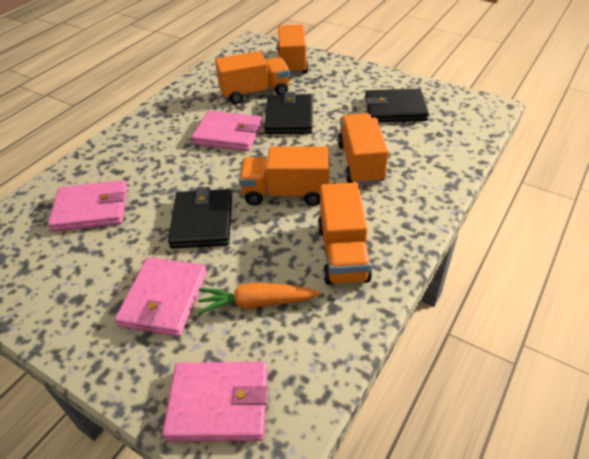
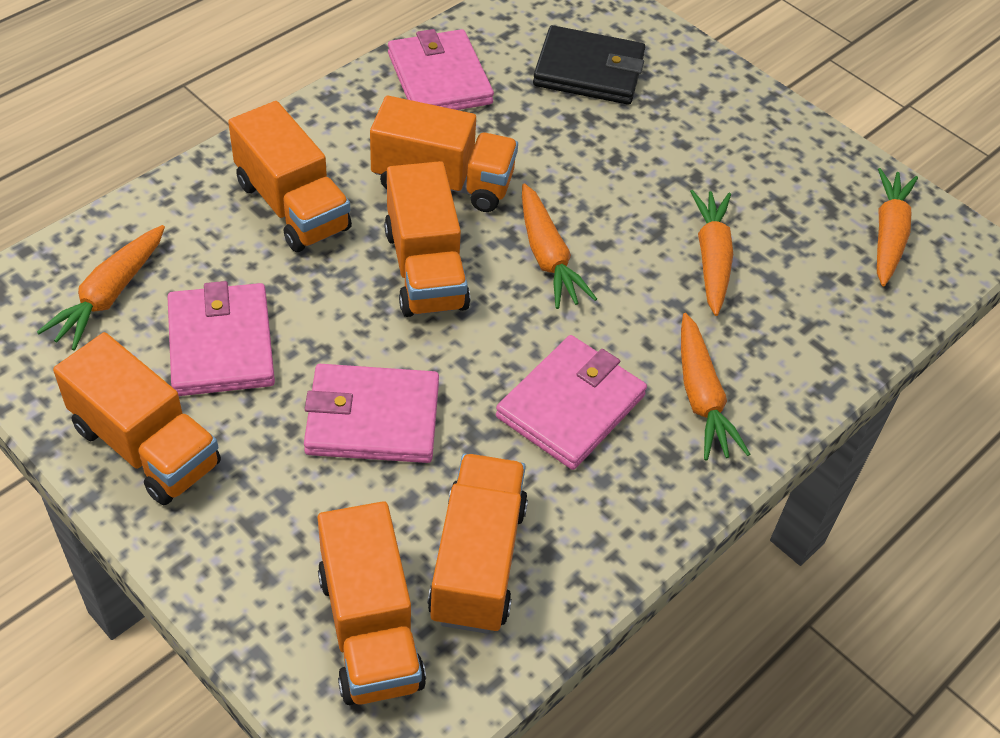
black wallet: 3 -> 1
orange carrot: 1 -> 5
orange truck: 5 -> 6

